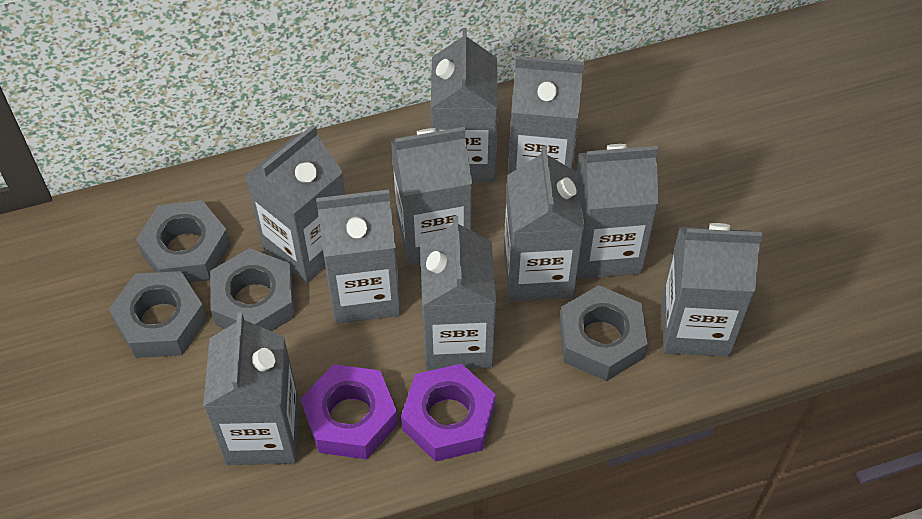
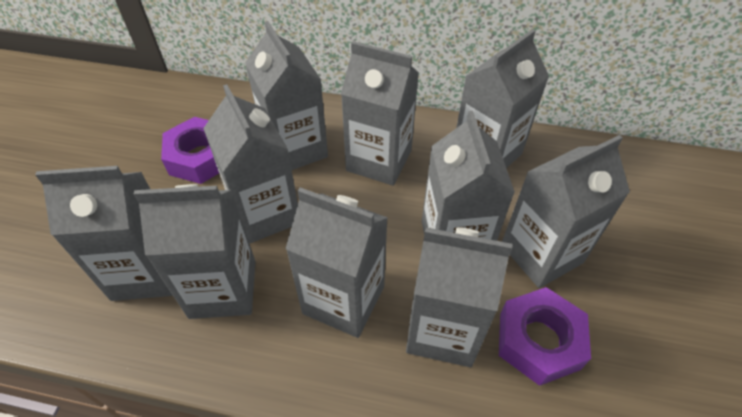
grey nut: 4 -> 0

